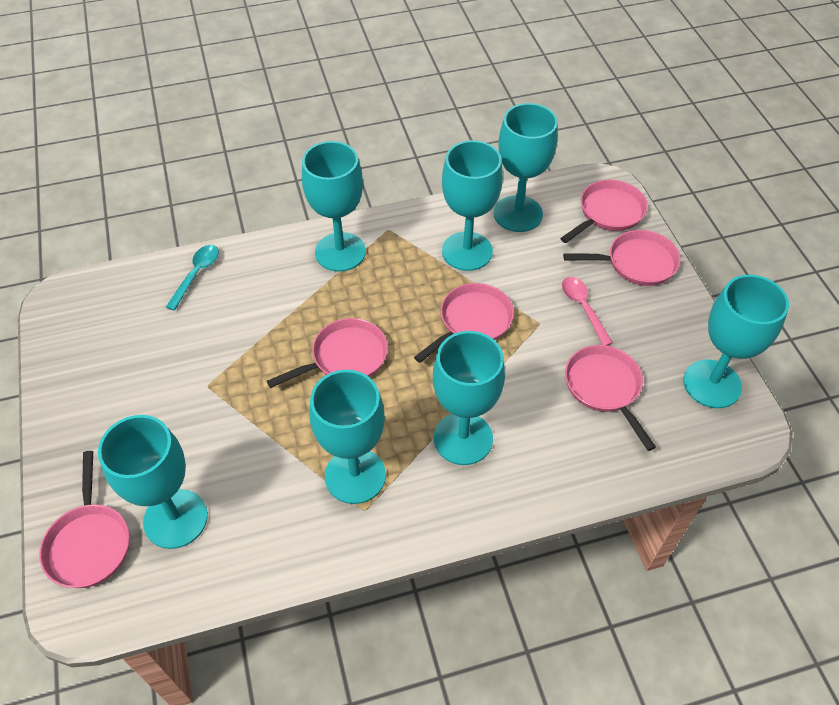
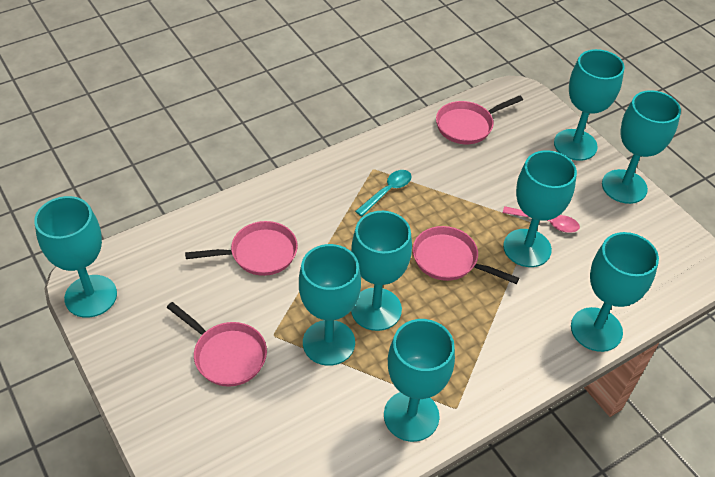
pink pan: 6 -> 4
turquoise goblet: 7 -> 8

